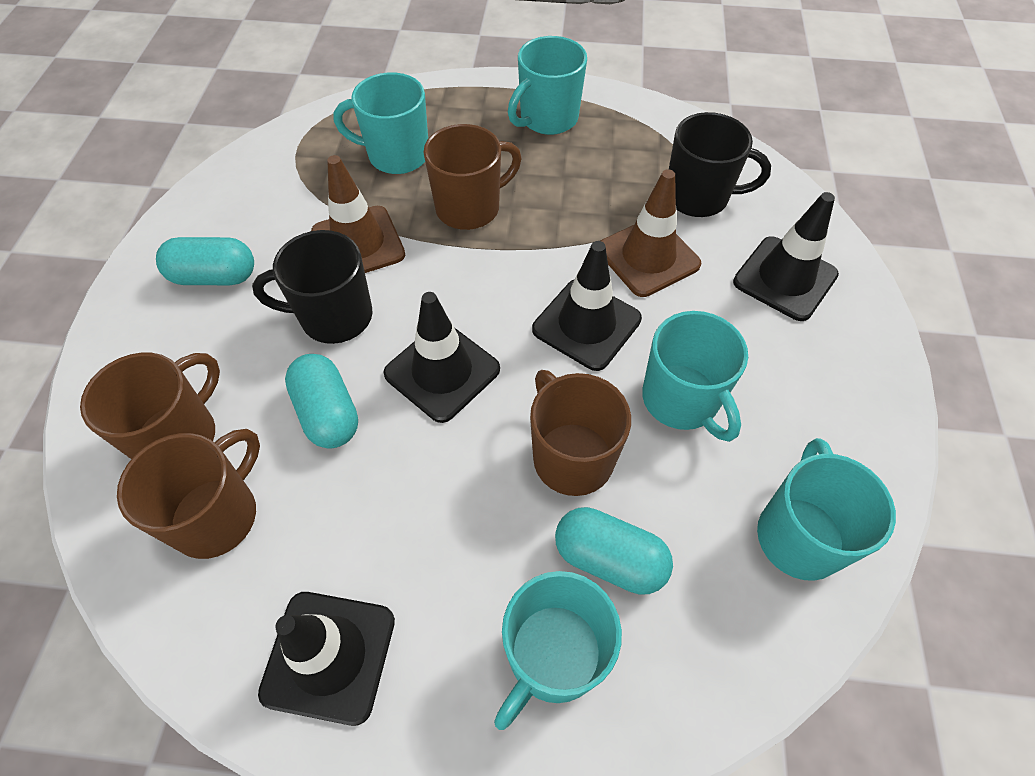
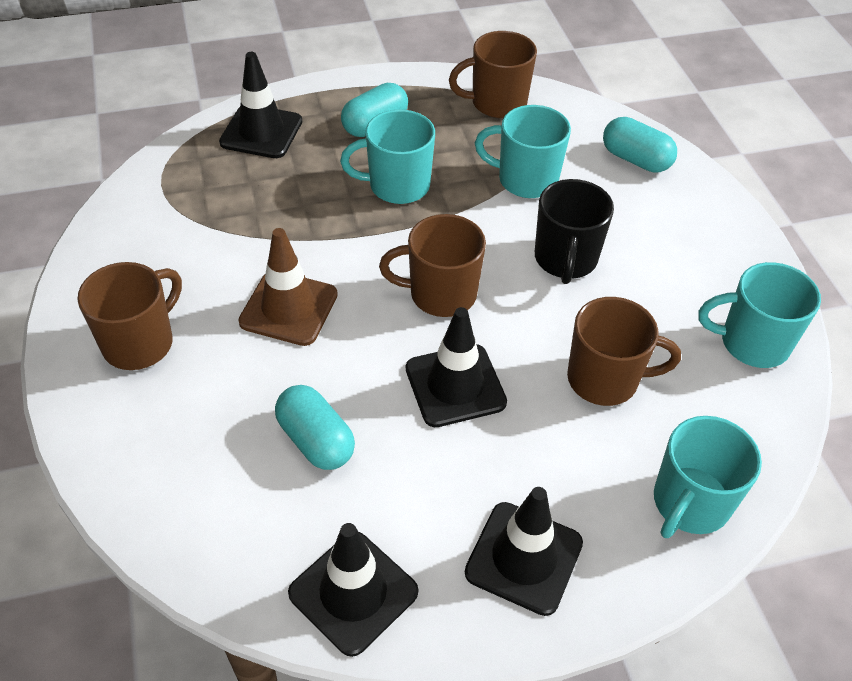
black mug: 2 -> 1
brown traffic cone: 2 -> 1
turquoise mug: 5 -> 4

